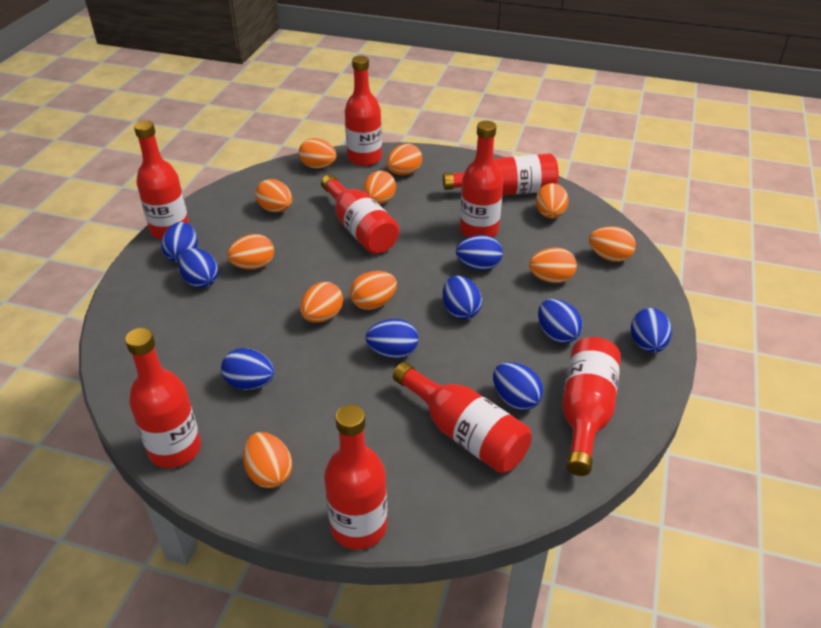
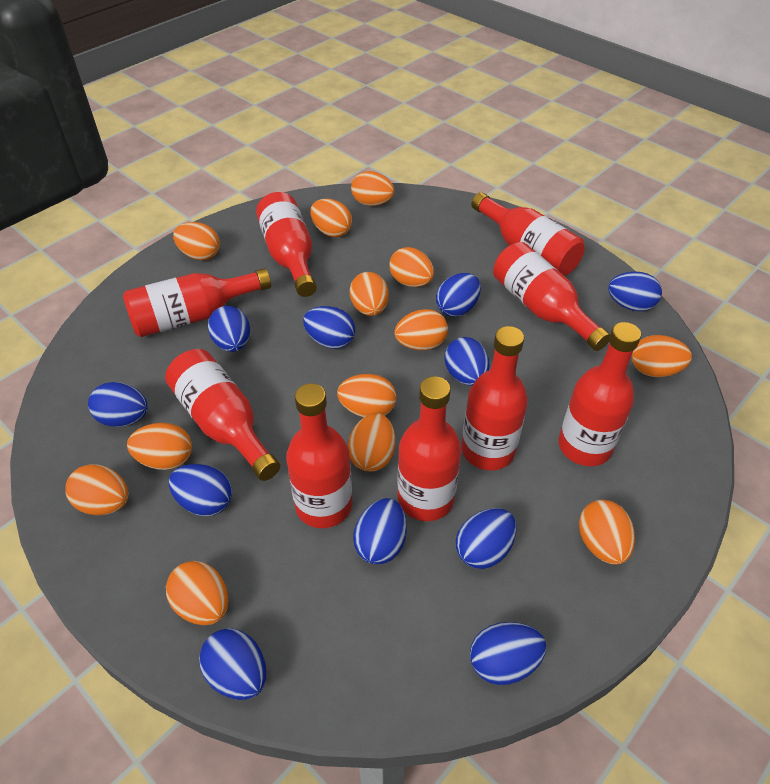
blue egg: 9 -> 11
orange egg: 11 -> 13

